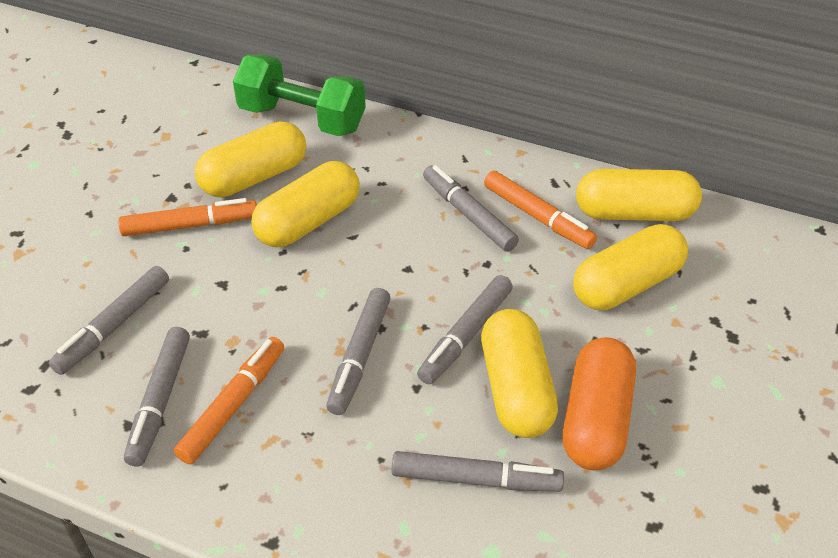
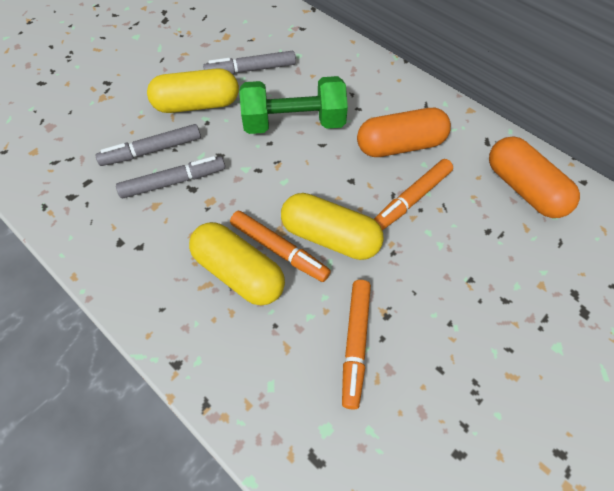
grey marker: 6 -> 3
orange capsule: 1 -> 2
yellow capsule: 5 -> 3

